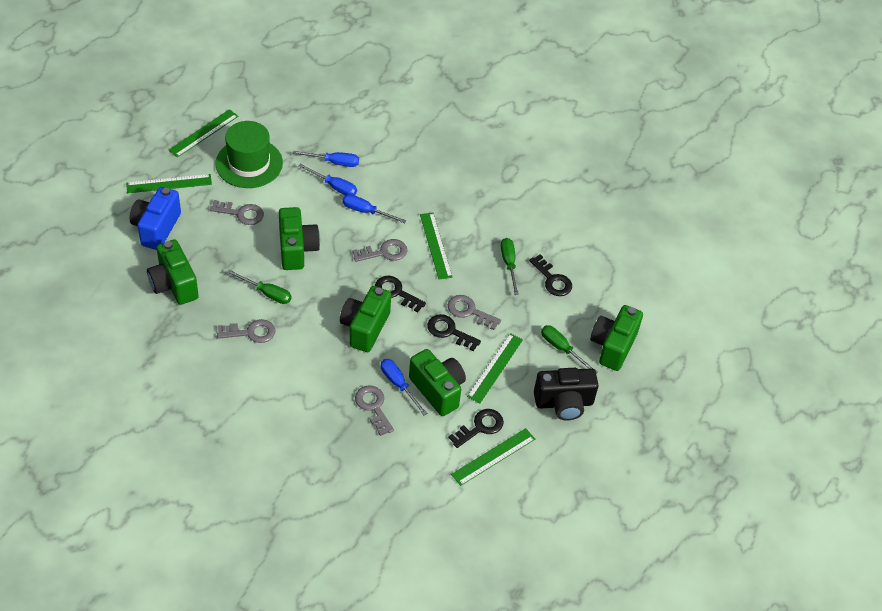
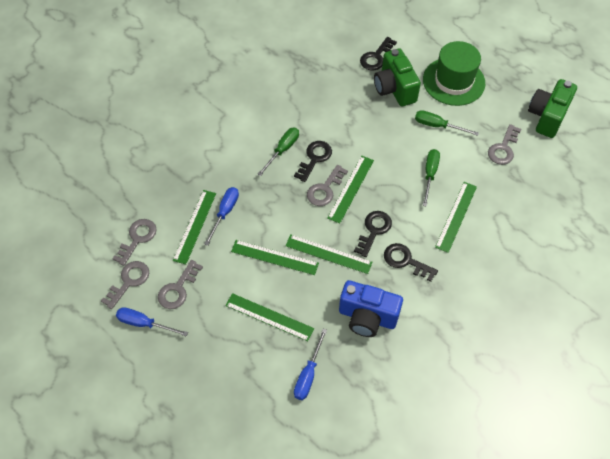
black camera: 1 -> 0
blue screwdriver: 4 -> 3
green camera: 5 -> 2
green ruler: 5 -> 6

